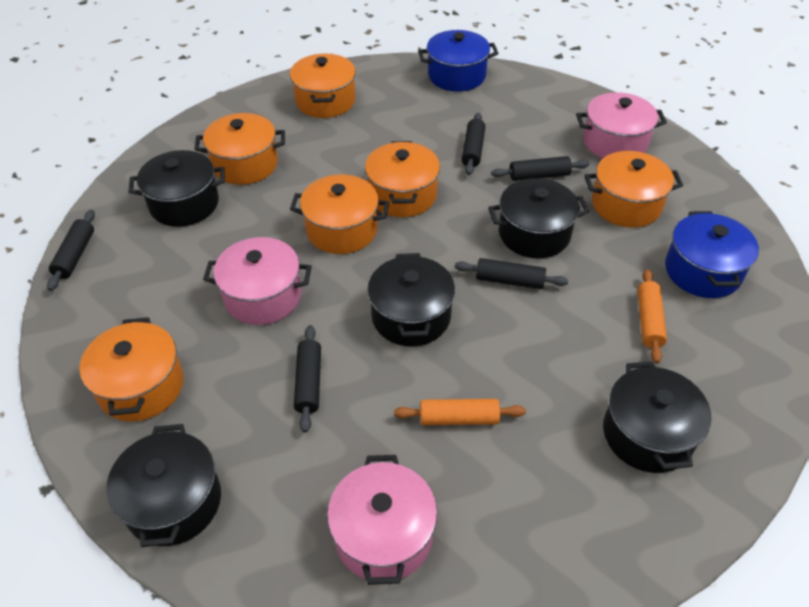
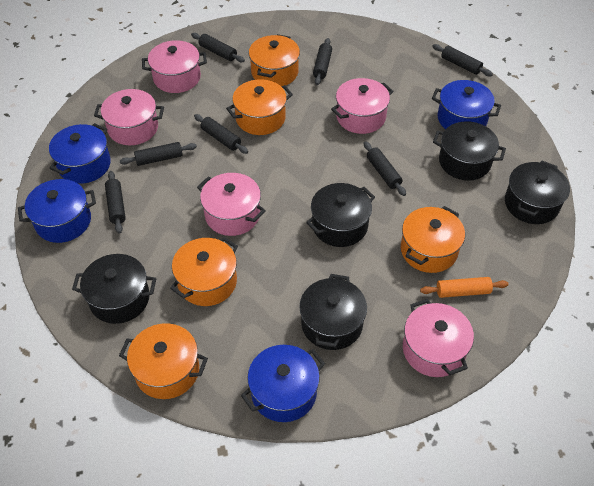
black rolling pin: 5 -> 7
blue pot: 2 -> 4
orange pot: 6 -> 5
orange rolling pin: 2 -> 1
pink pot: 3 -> 5

